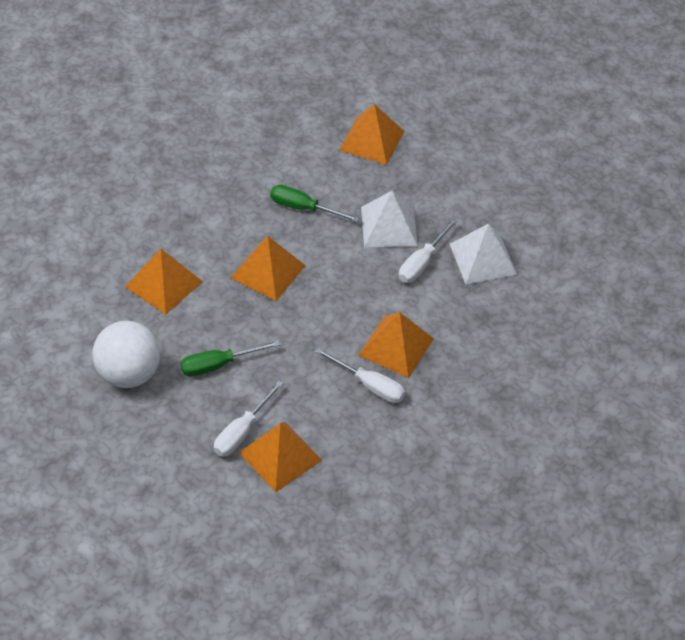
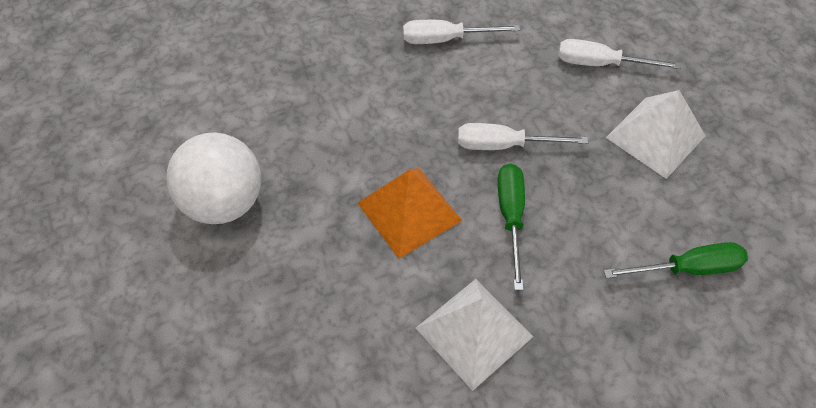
orange pyramid: 5 -> 1

